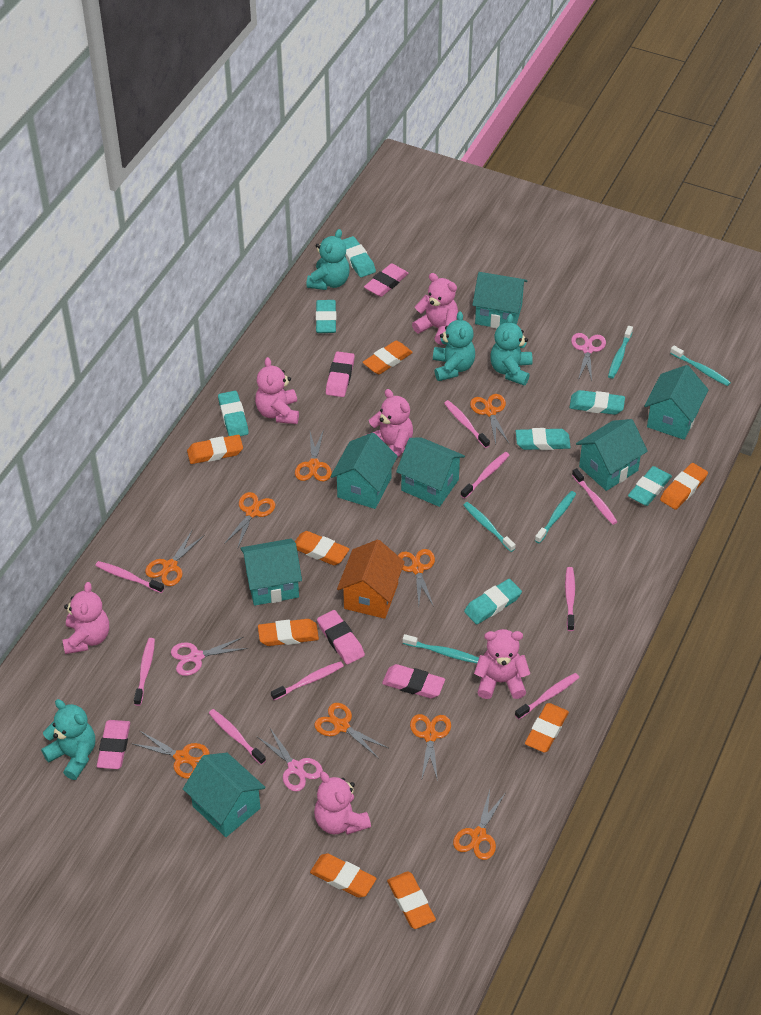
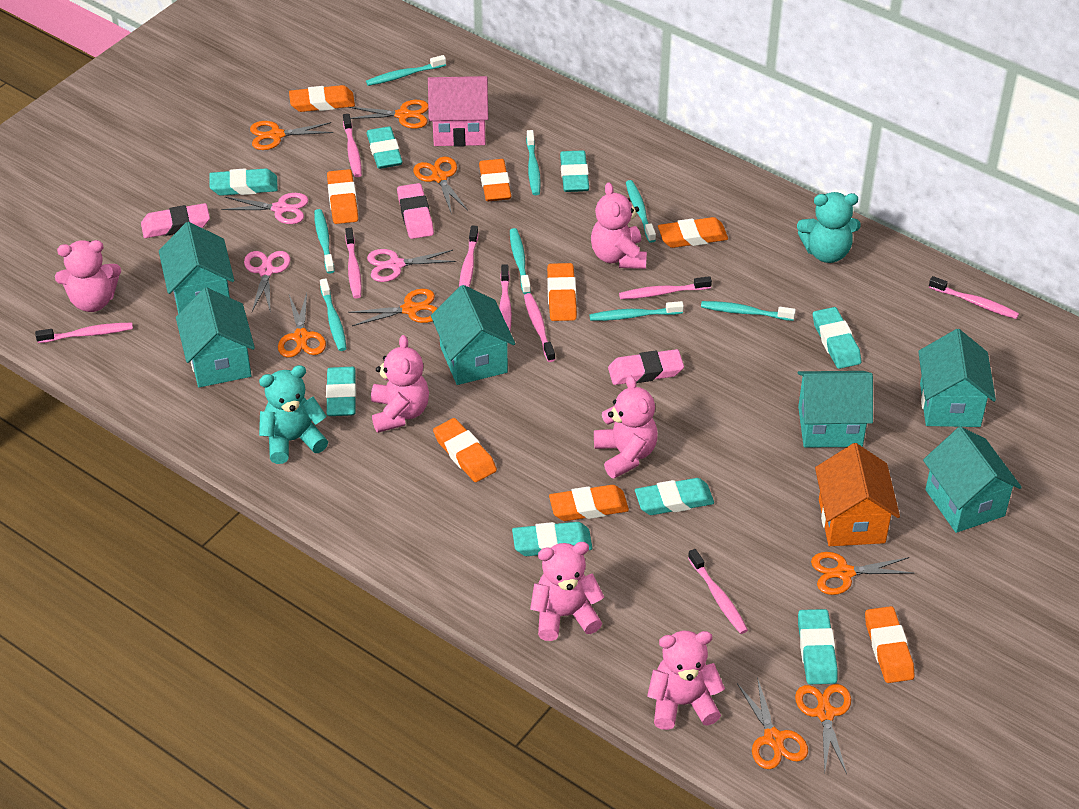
orange scissors: 9 -> 8
pink eraser: 5 -> 3
pink house: 0 -> 1
turquoise eraser: 7 -> 8
turquoise house: 7 -> 6
turquoise teddy bear: 4 -> 2
turquoise toothbrush: 5 -> 8

